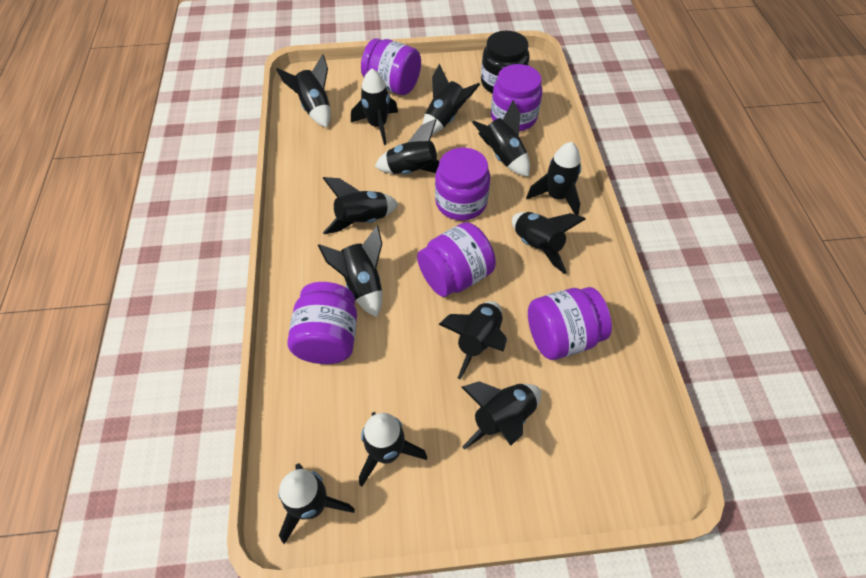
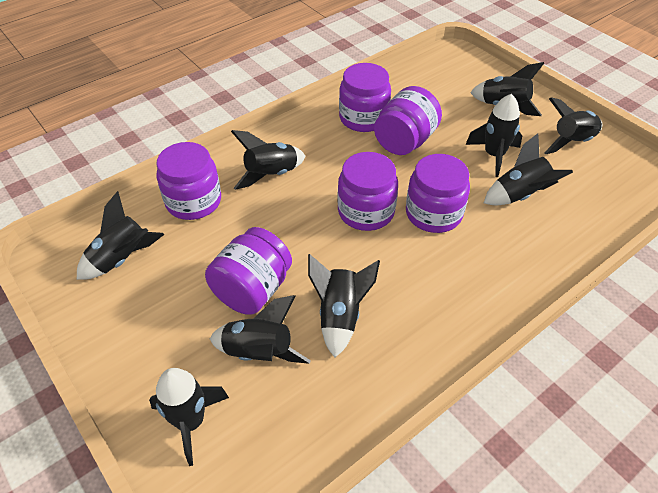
black jar: 1 -> 0
black rocket: 13 -> 9

